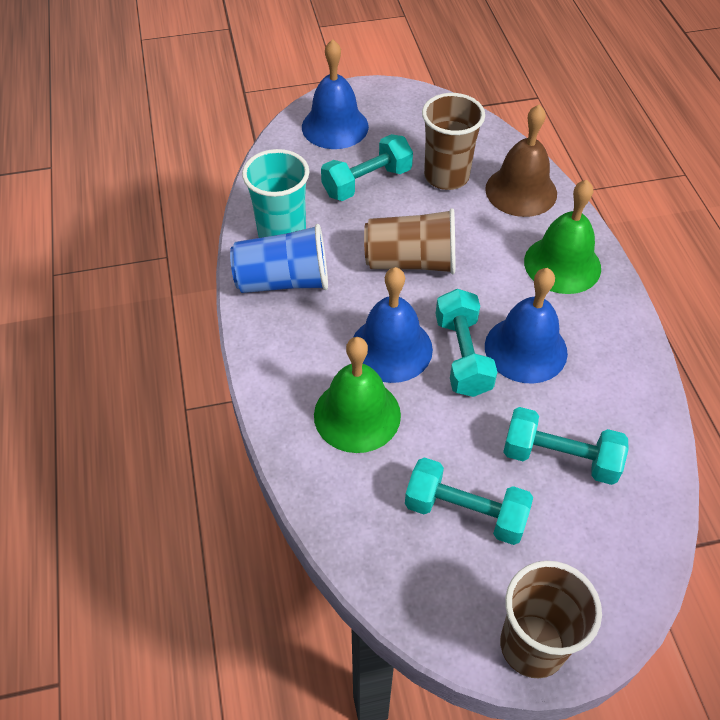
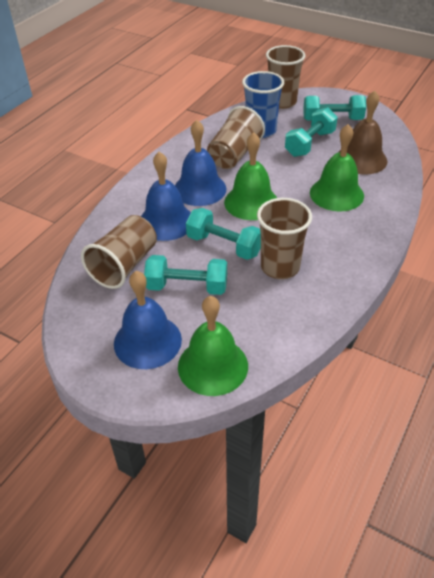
brown cup: 3 -> 4
green bell: 2 -> 3
turquoise cup: 1 -> 0

